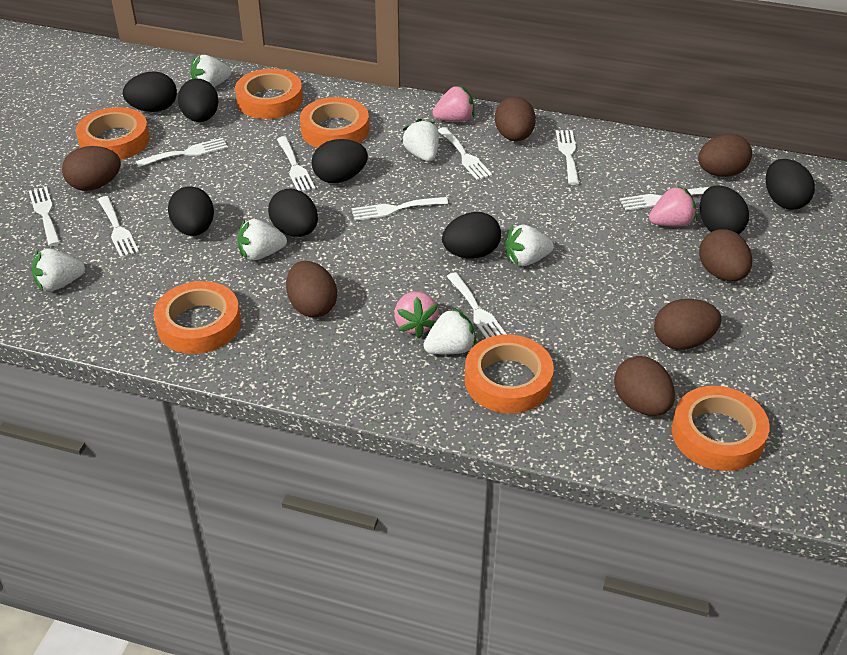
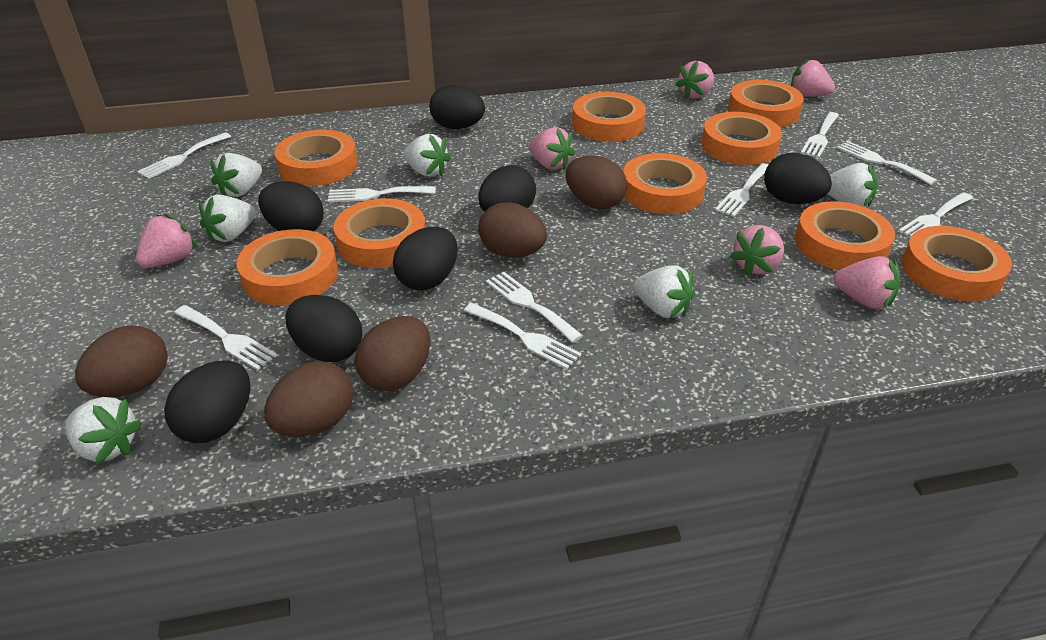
black egg: 8 -> 7
brown egg: 7 -> 5
orange tape: 6 -> 9
pink strawberry: 3 -> 6

